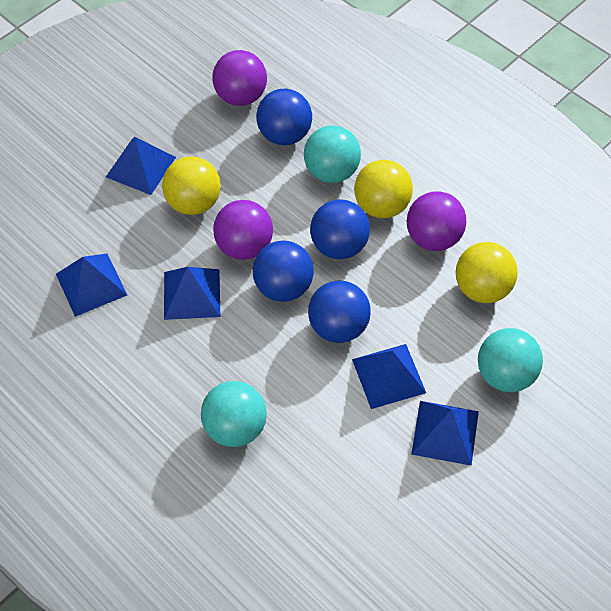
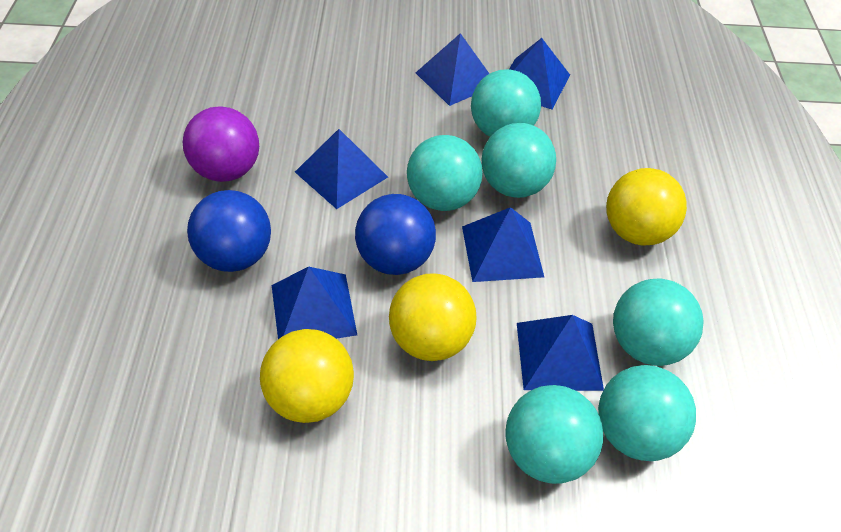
blue ball: 4 -> 2
blue pyramid: 5 -> 6
purple ball: 3 -> 1
turquoise ball: 3 -> 6

